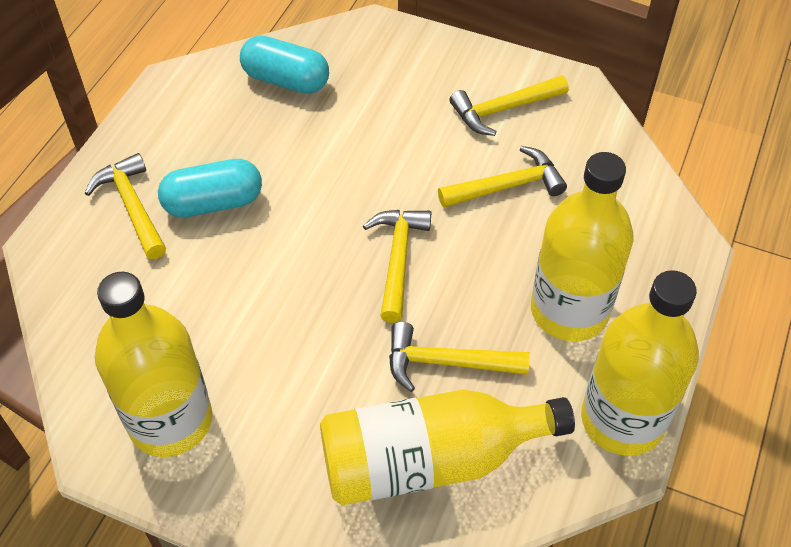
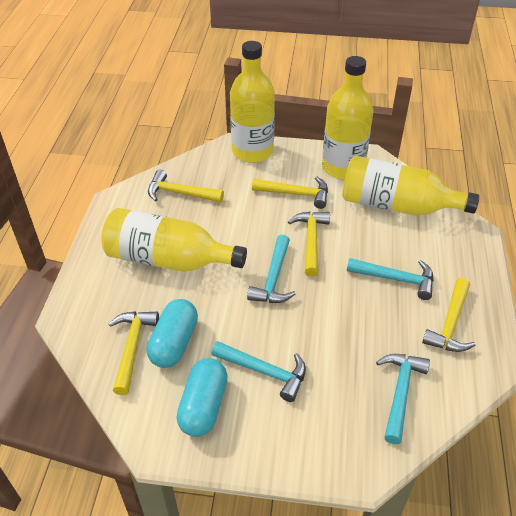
turquoise hammer: 0 -> 4

